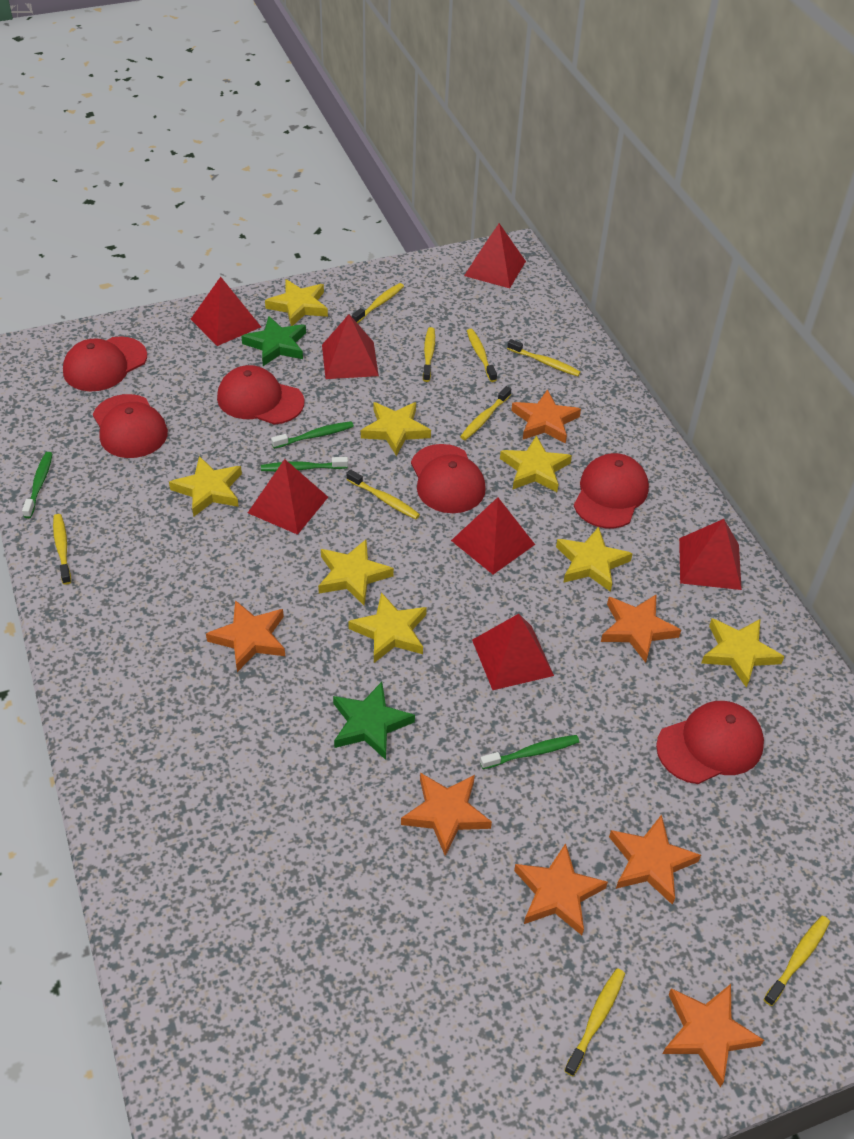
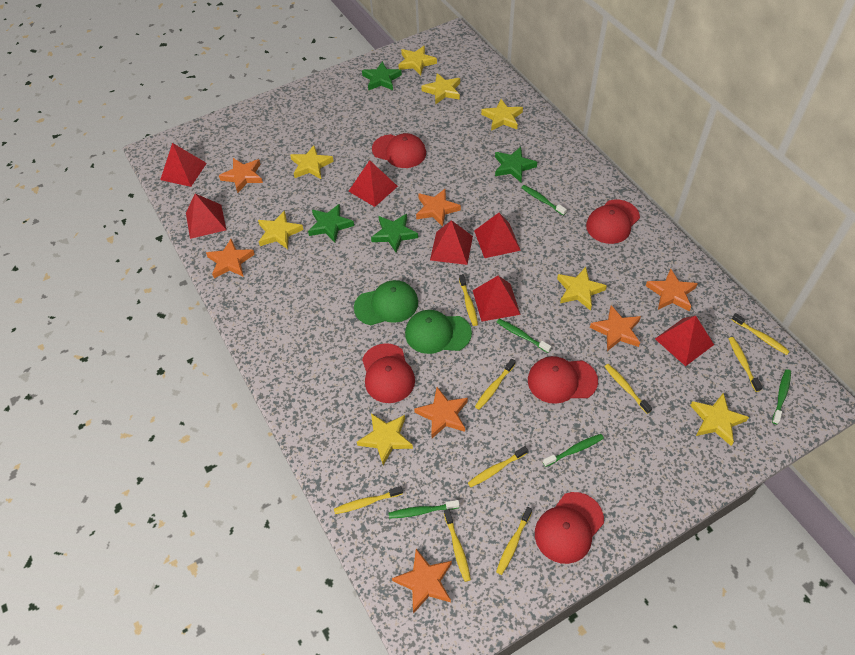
green cap: 0 -> 2
green star: 2 -> 4
green toothbrush: 4 -> 5
red cap: 6 -> 5

